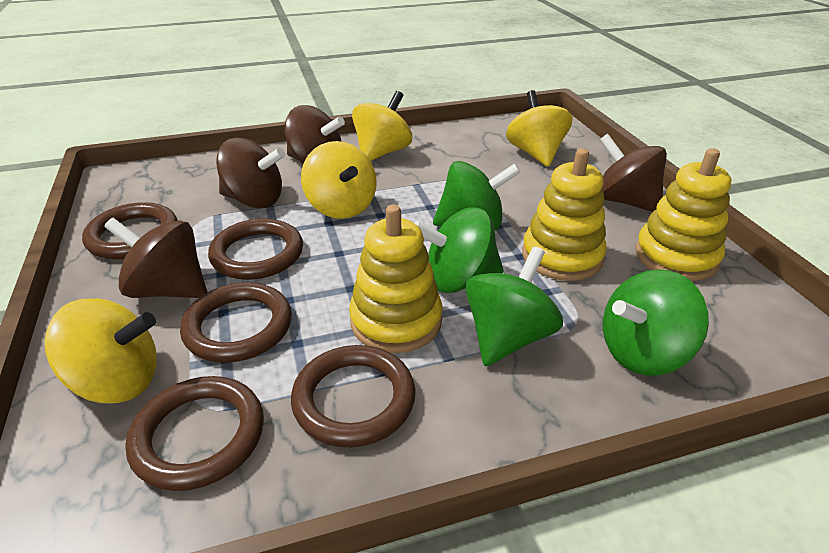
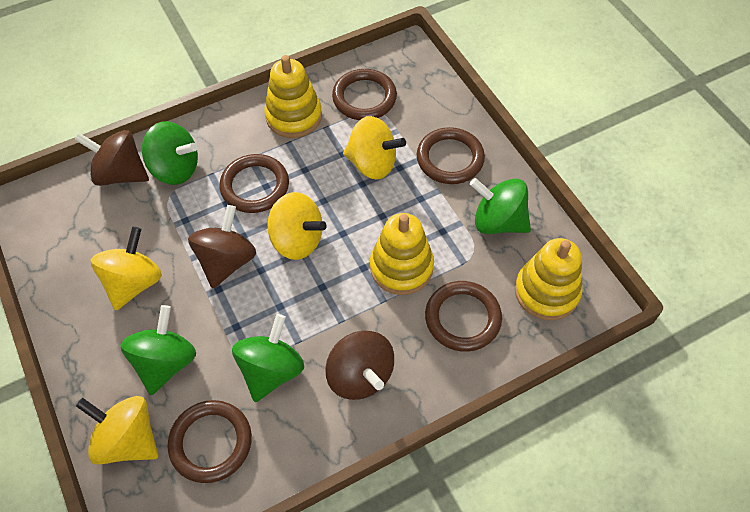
brown spinning top: 4 -> 3

